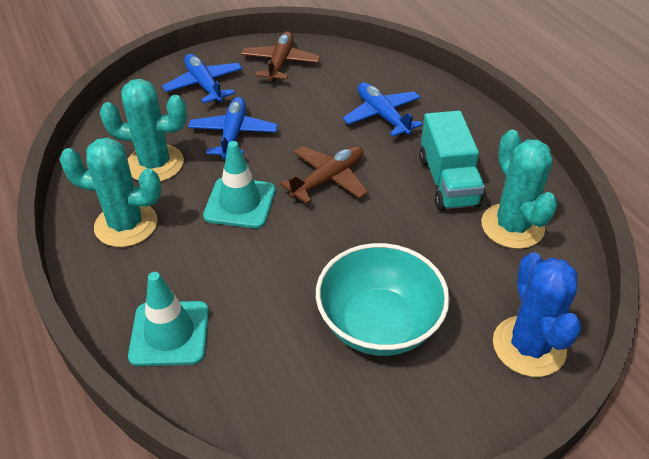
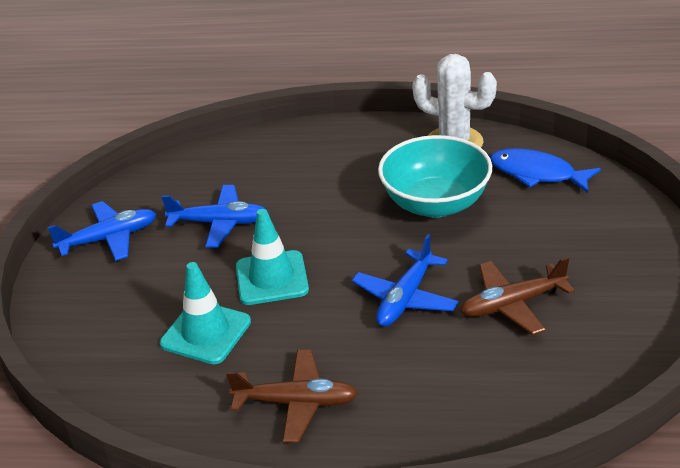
blue cactus: 1 -> 0
blue fish: 0 -> 1
turquoise cactus: 3 -> 0
turquoise truck: 1 -> 0
white cactus: 0 -> 1

